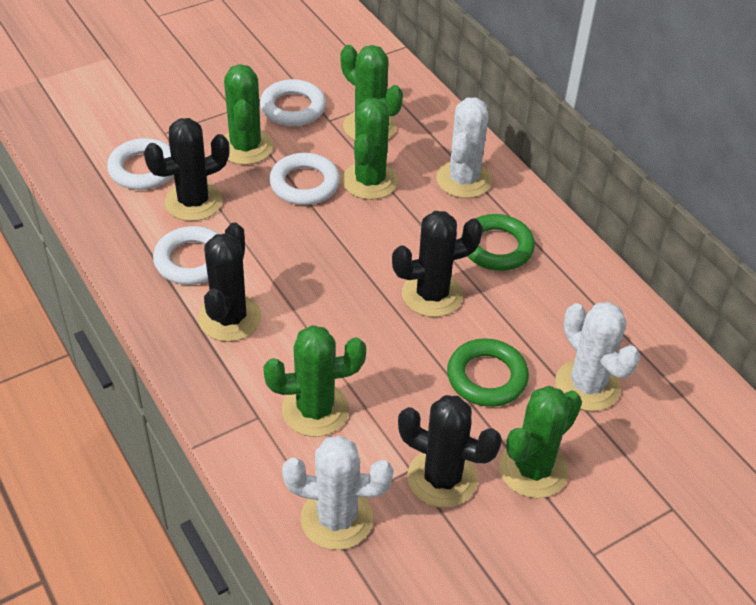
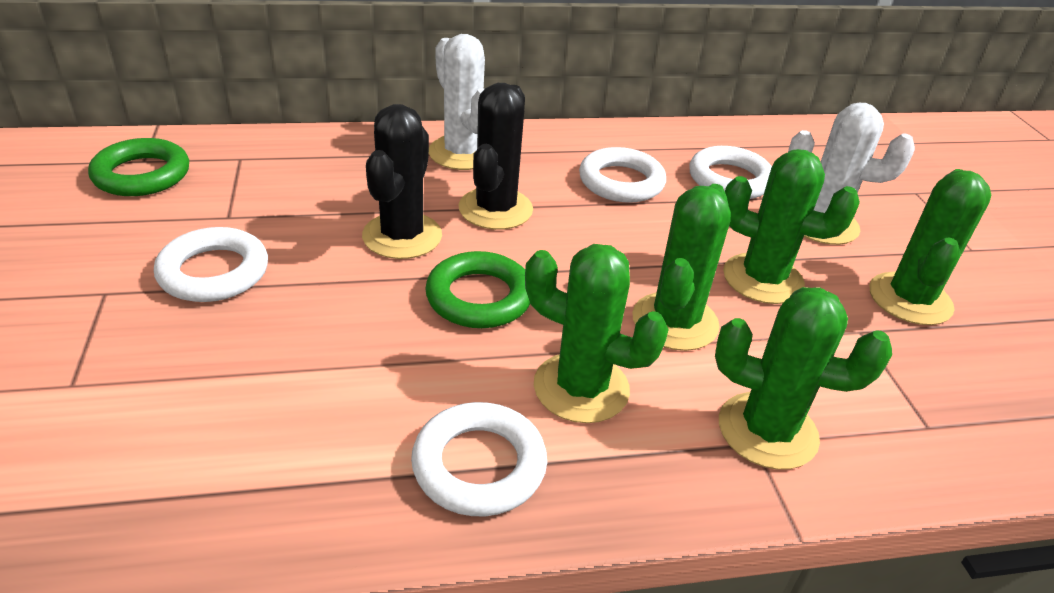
black cactus: 4 -> 2
white cactus: 3 -> 2

